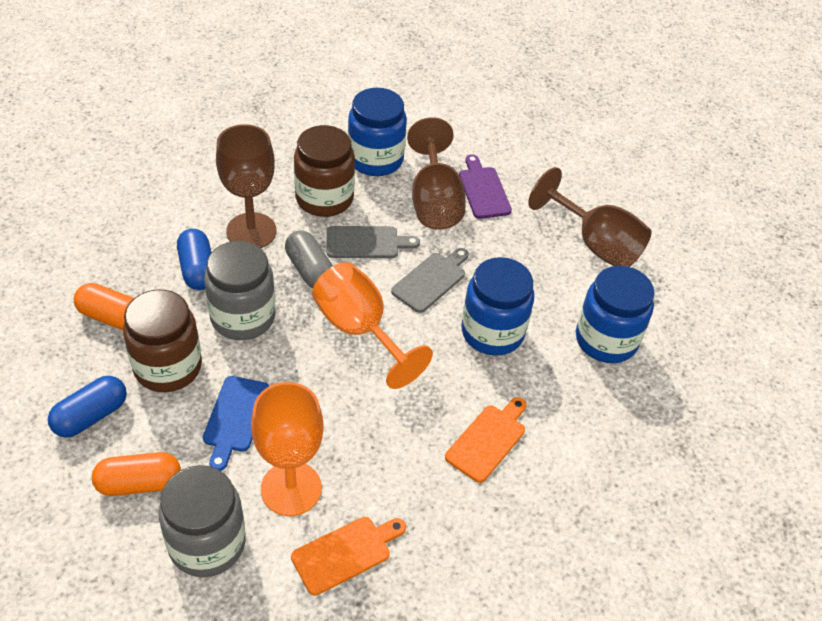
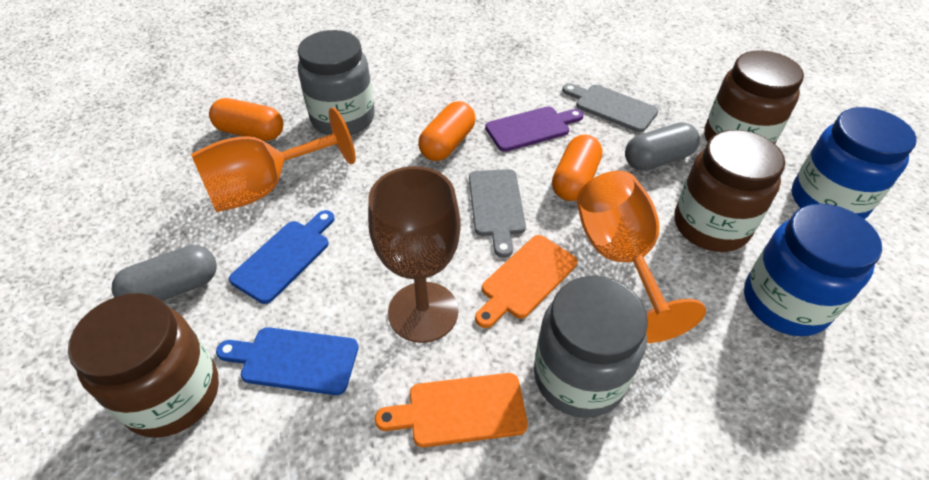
blue capsule: 2 -> 0
blue cutting board: 1 -> 2
blue jar: 3 -> 2
brown goblet: 3 -> 1
brown jar: 2 -> 3
grey capsule: 1 -> 2
orange capsule: 2 -> 3

